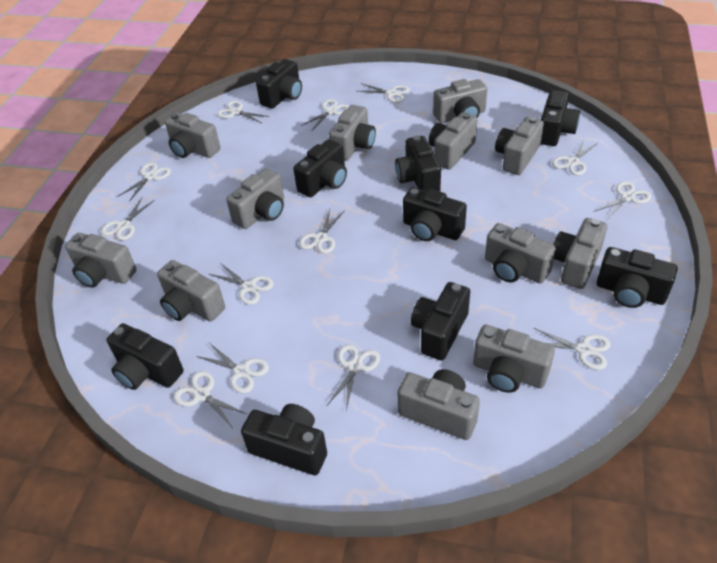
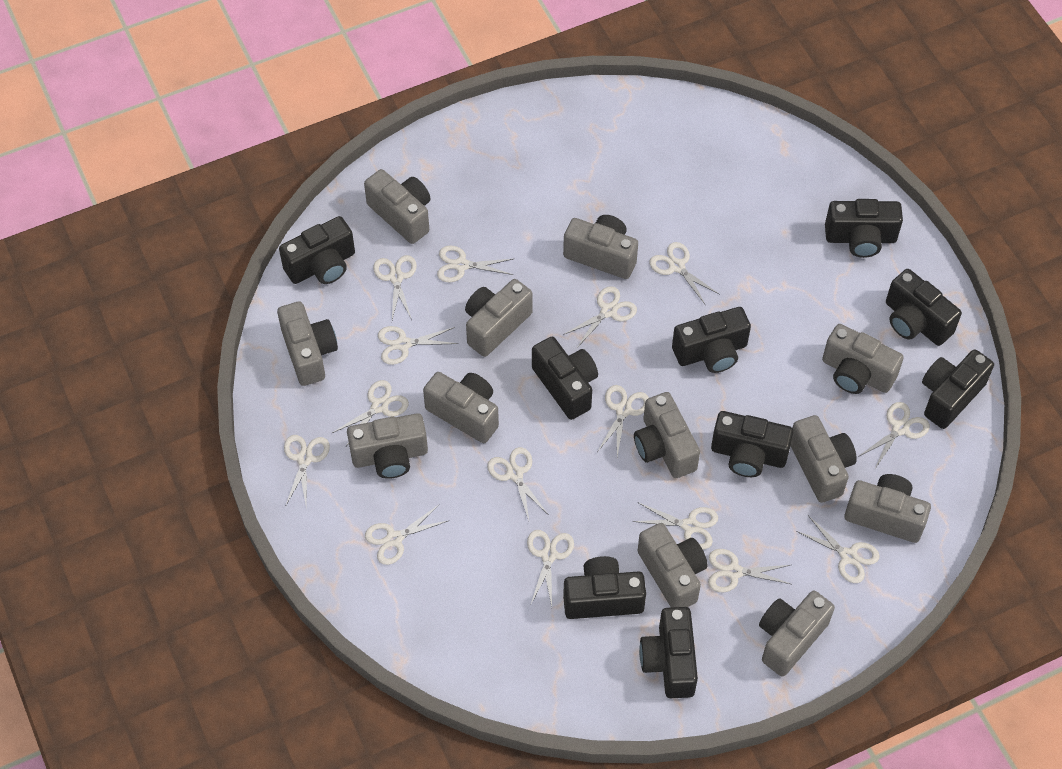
white scissors: 13 -> 15

